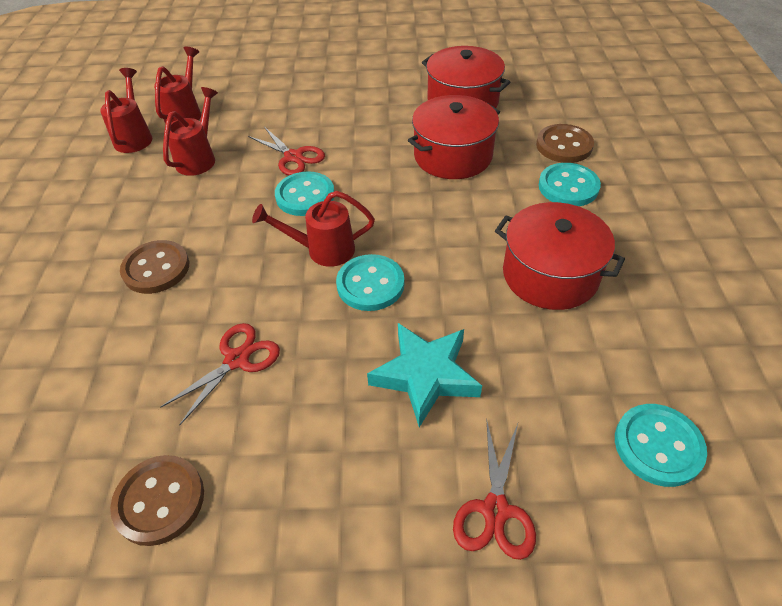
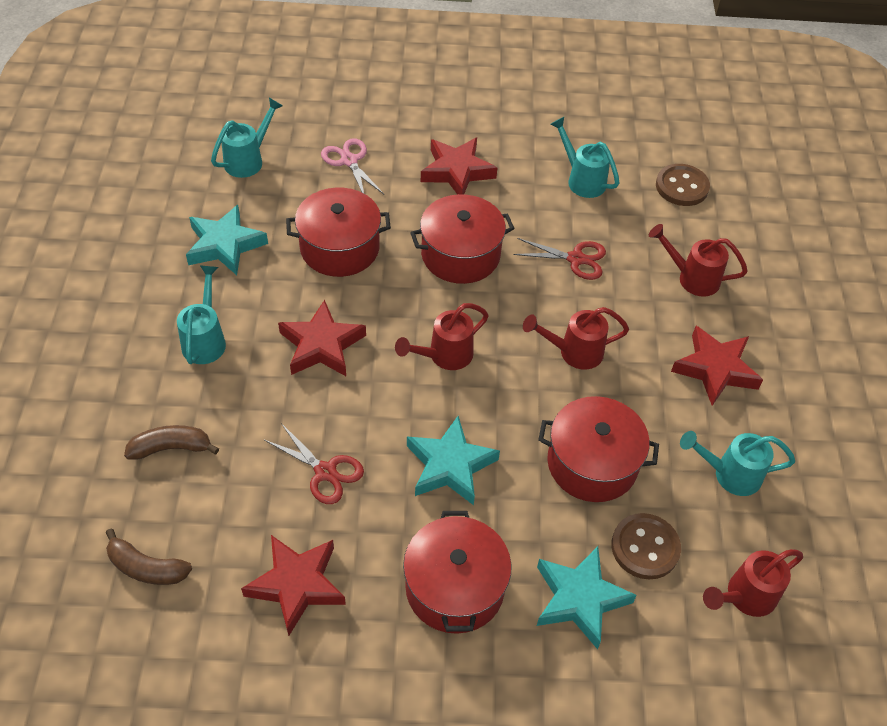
brown banana: 0 -> 2
brown button: 3 -> 2
pink scissors: 0 -> 1
red pot: 3 -> 4
red scissors: 3 -> 2
red star: 0 -> 4
turquoise button: 4 -> 0
turquoise star: 1 -> 3
turquoise watering can: 0 -> 4

